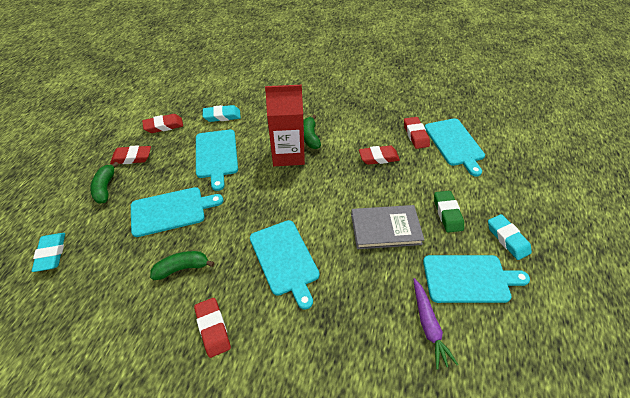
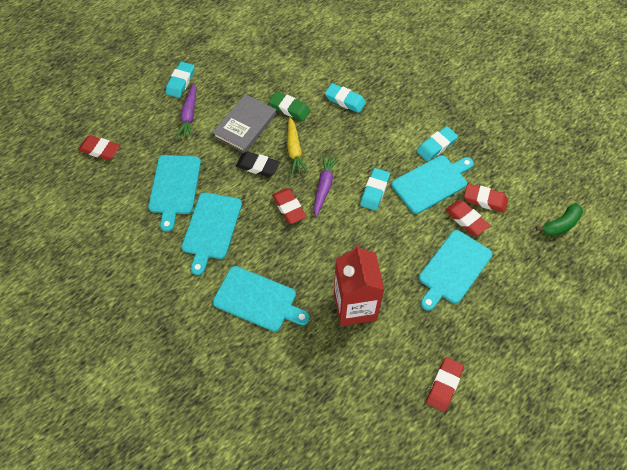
black eraser: 0 -> 1
green banana: 3 -> 1
purple carrot: 1 -> 2
turquoise eraser: 3 -> 4
yellow carrot: 0 -> 1

